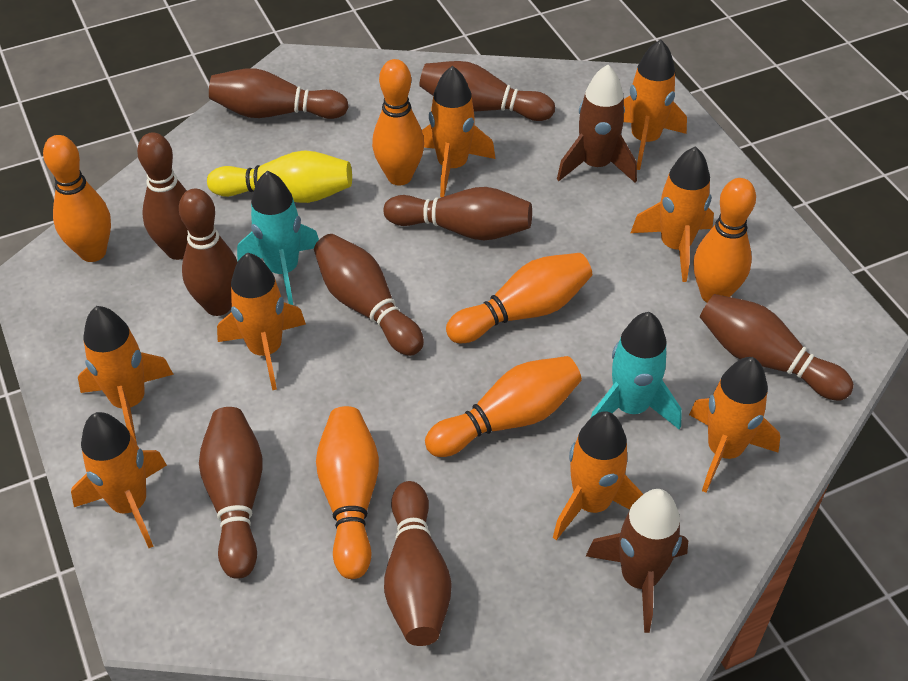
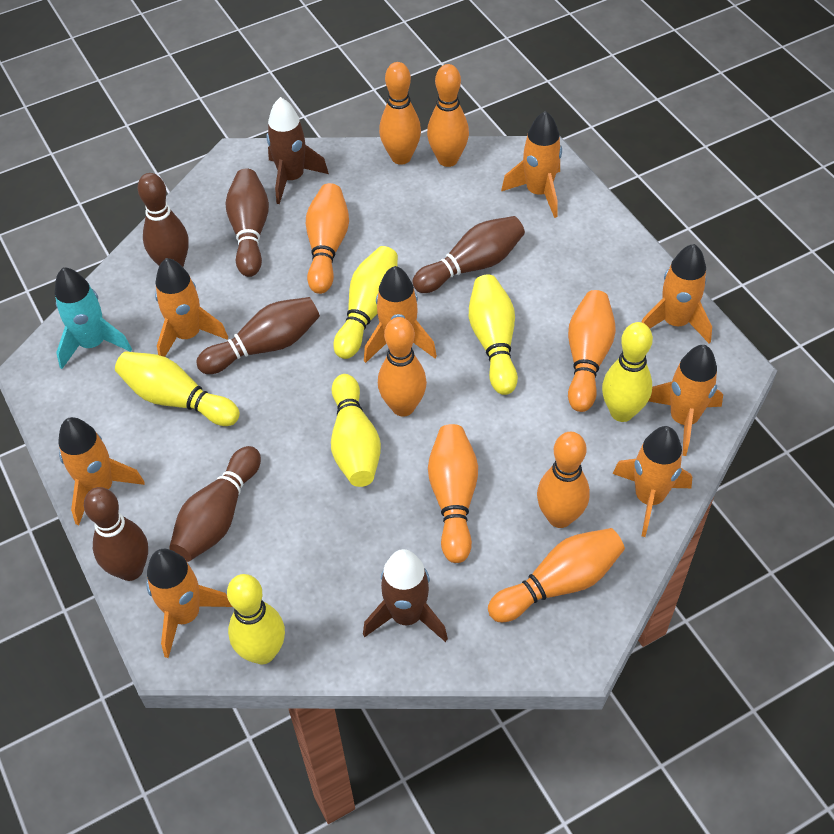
brown bowling pin: 9 -> 6
orange bowling pin: 6 -> 8
turquoise rocket: 2 -> 1
yellow bowling pin: 1 -> 6

